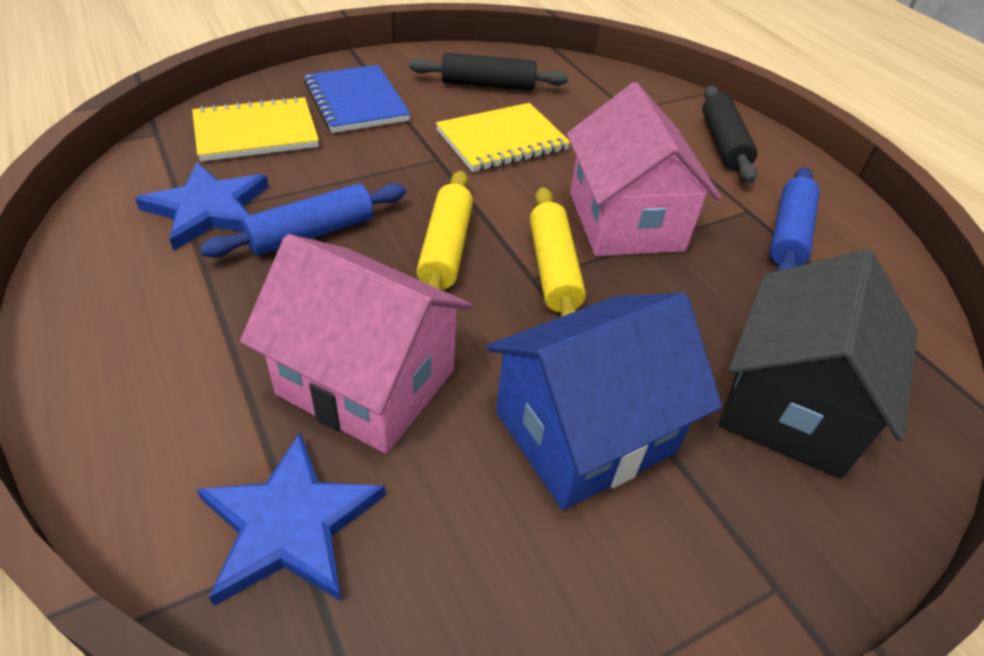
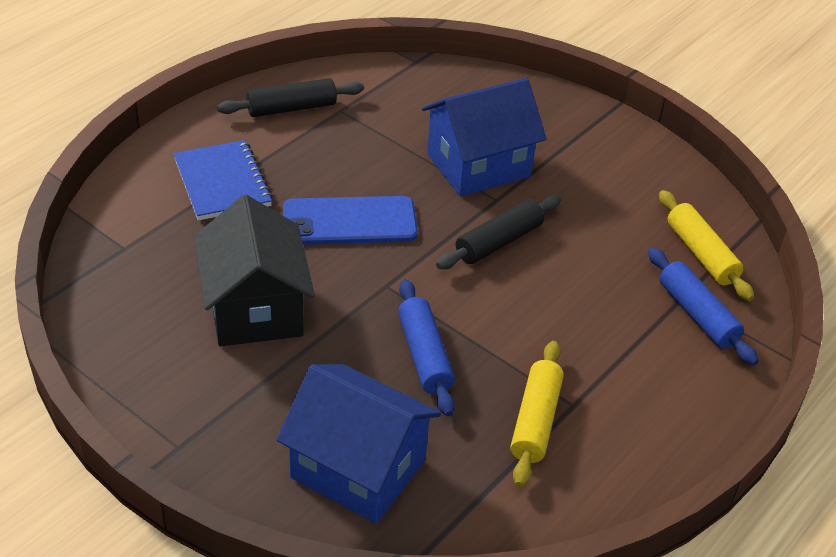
blue house: 1 -> 2
blue phone: 0 -> 1
blue star: 2 -> 0
pink house: 2 -> 0
yellow notebook: 2 -> 0

